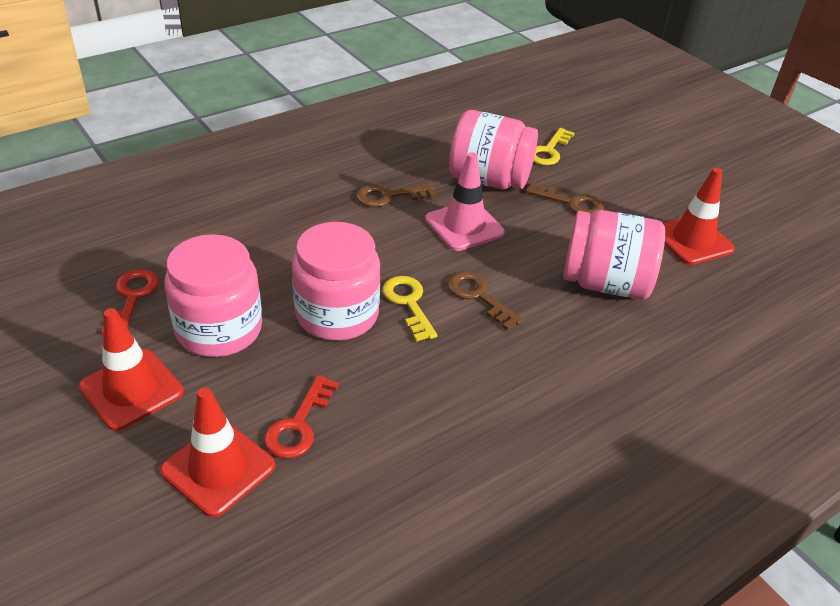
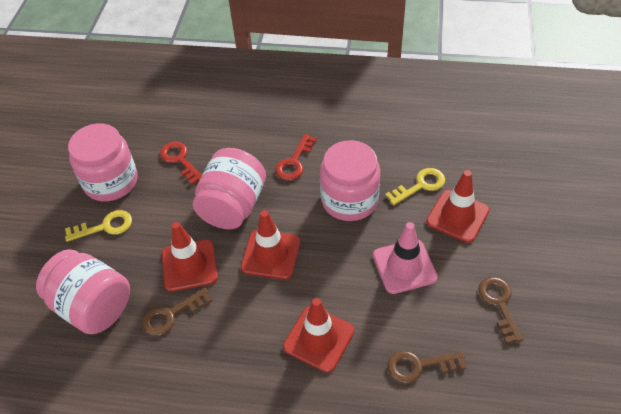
red traffic cone: 3 -> 4

